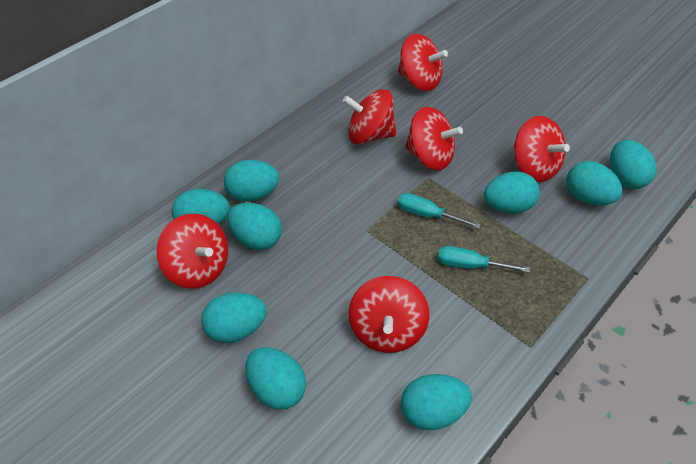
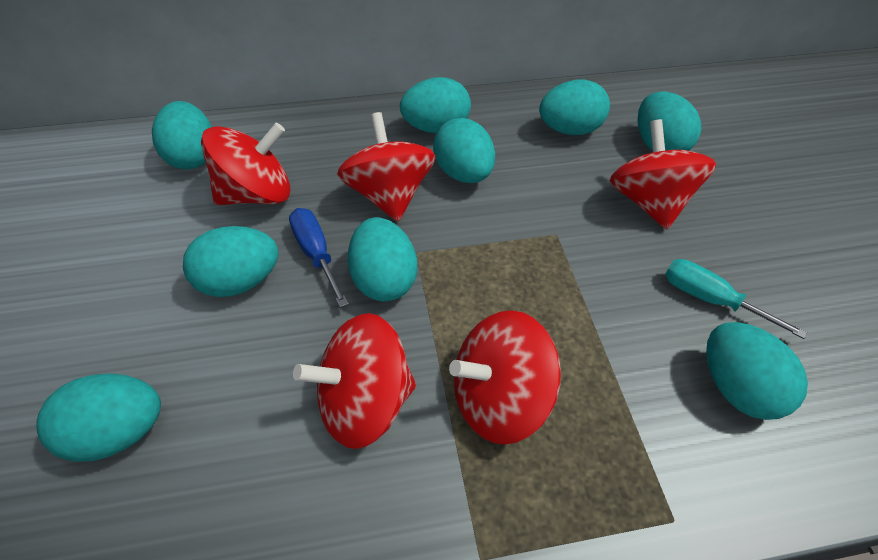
blue screwdriver: 0 -> 1
red spinning top: 6 -> 5
turquoise screwdriver: 2 -> 1

